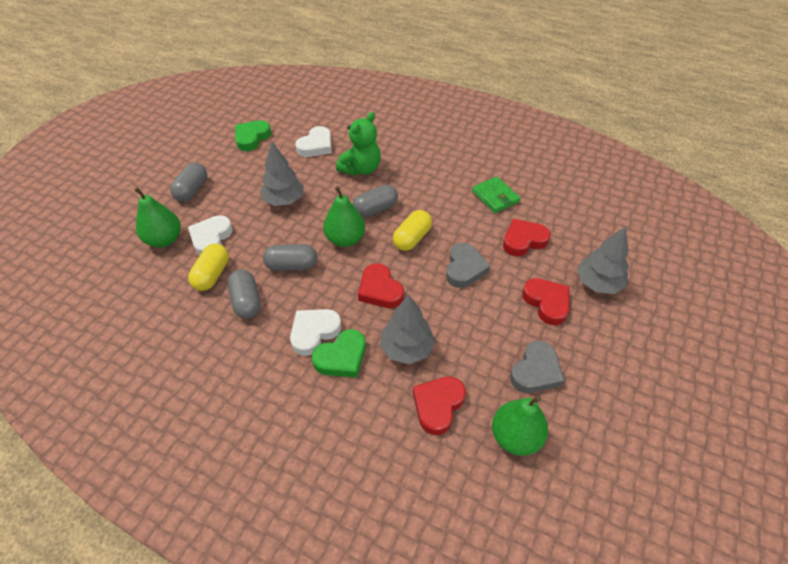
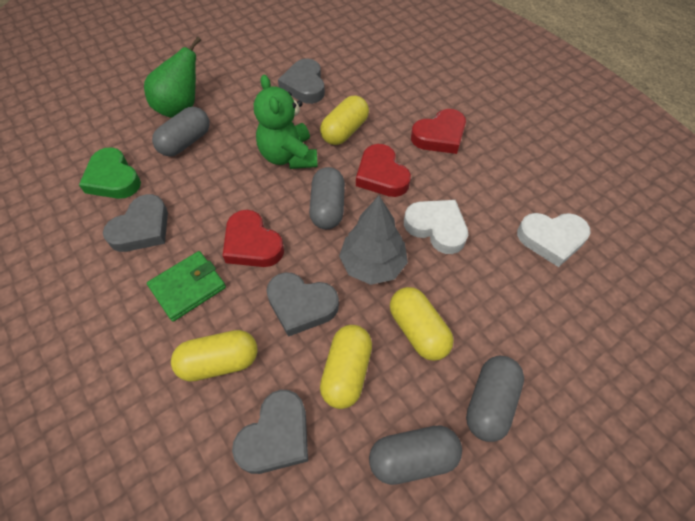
green heart: 2 -> 1
green pear: 3 -> 1
grey heart: 2 -> 4
grey tree: 3 -> 1
red heart: 4 -> 3
white heart: 3 -> 2
yellow capsule: 2 -> 4

